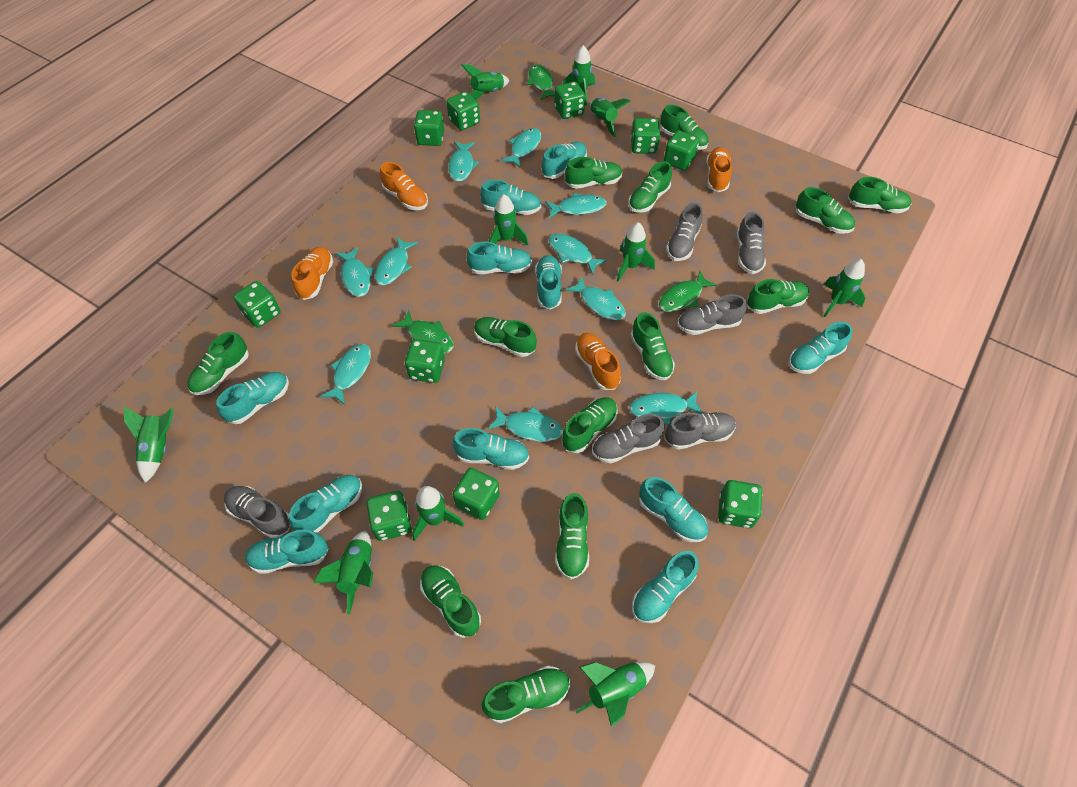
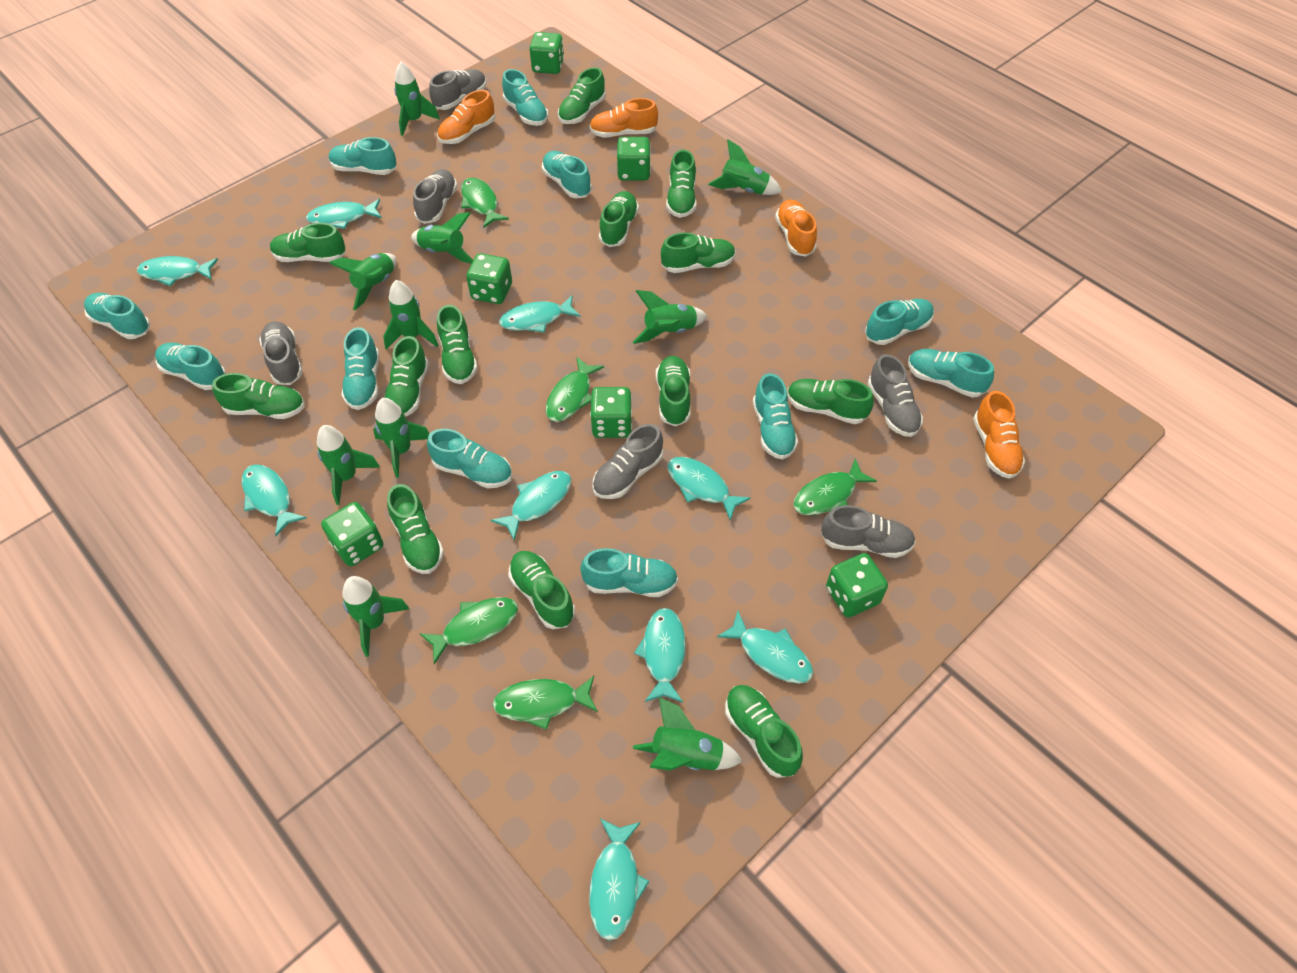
green dice: 10 -> 6
green fish: 3 -> 5
turquoise fish: 10 -> 9

